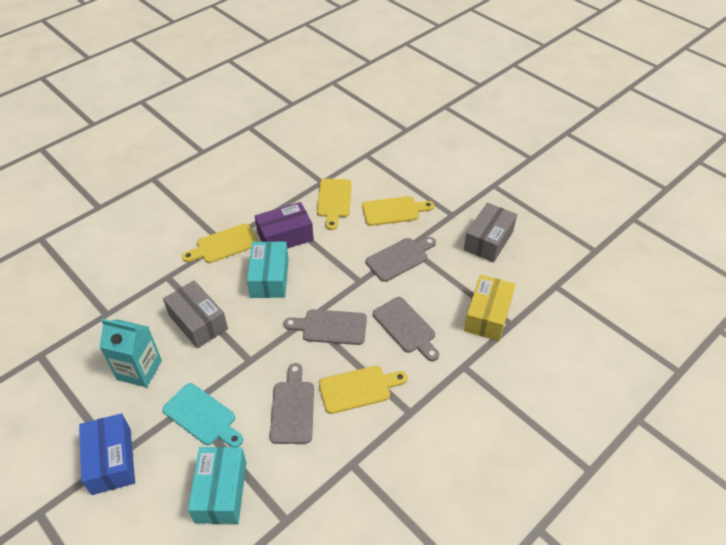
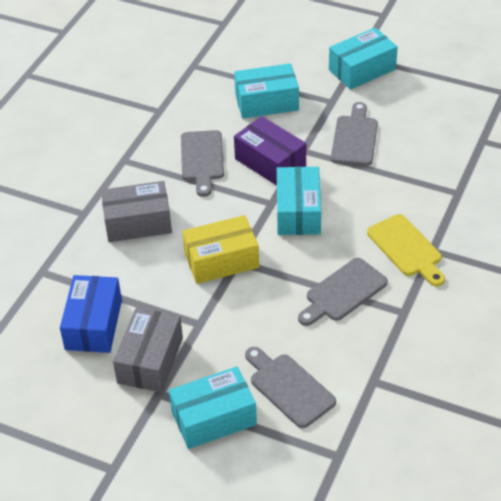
turquoise box: 2 -> 4
turquoise carton: 1 -> 0
turquoise cutting board: 1 -> 0
yellow cutting board: 4 -> 1

